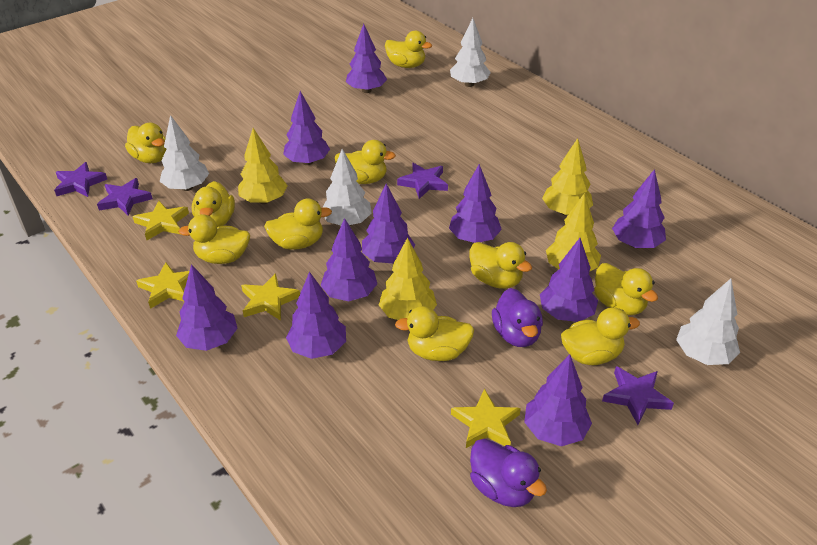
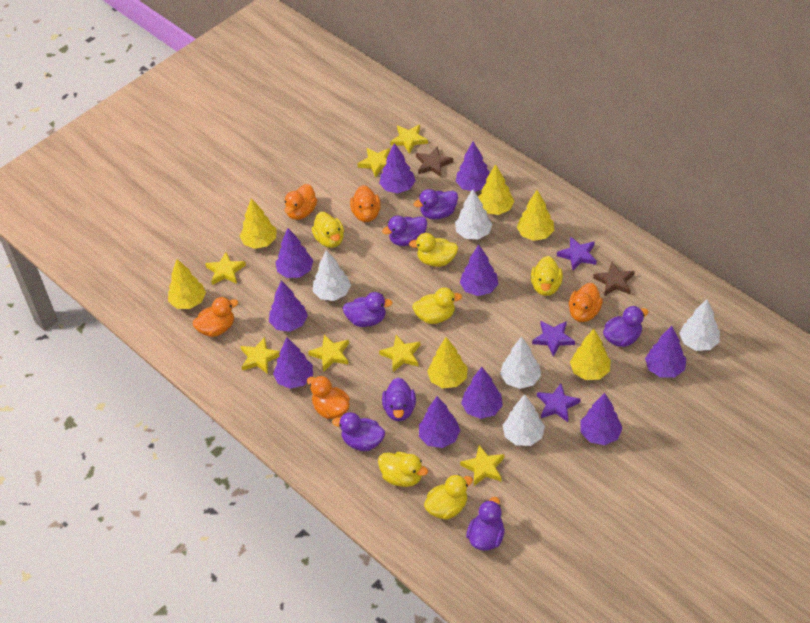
brown star: 0 -> 2
orange duck: 0 -> 5
purple duck: 2 -> 7
purple star: 4 -> 3
white tree: 4 -> 5
yellow duck: 10 -> 6
yellow star: 4 -> 7
yellow tree: 4 -> 6

